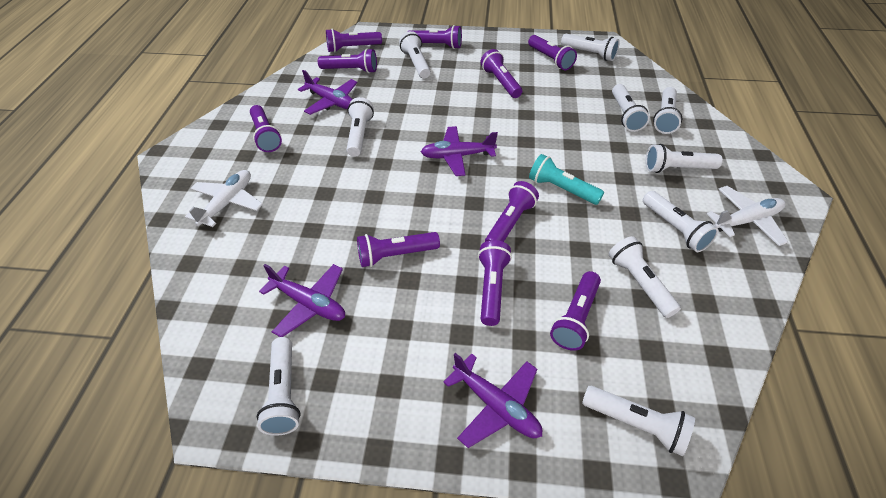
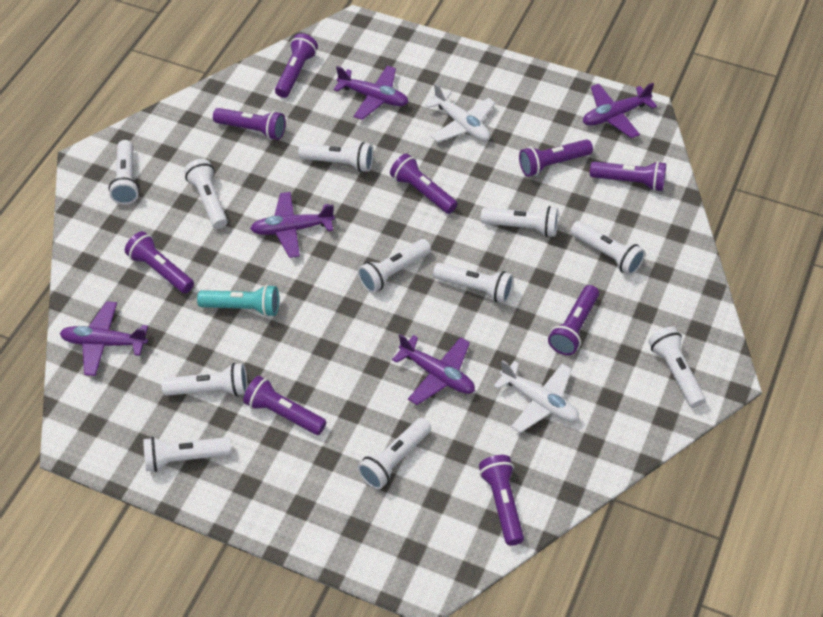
purple flashlight: 10 -> 9
purple plane: 4 -> 5
white flashlight: 10 -> 11

